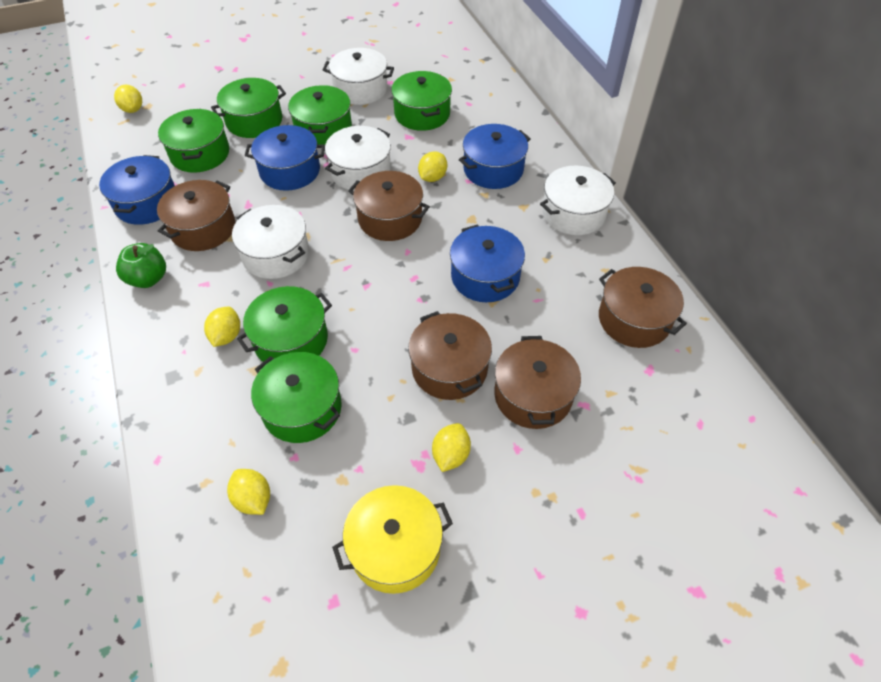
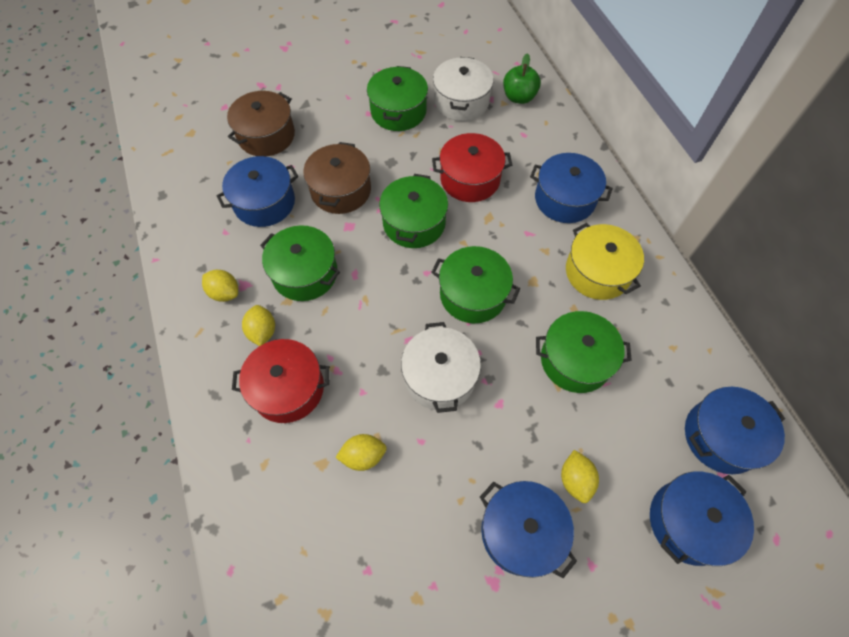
blue pot: 4 -> 5
brown pot: 5 -> 2
green pot: 6 -> 5
red pot: 0 -> 2
white pot: 4 -> 2
yellow lemon: 5 -> 4

